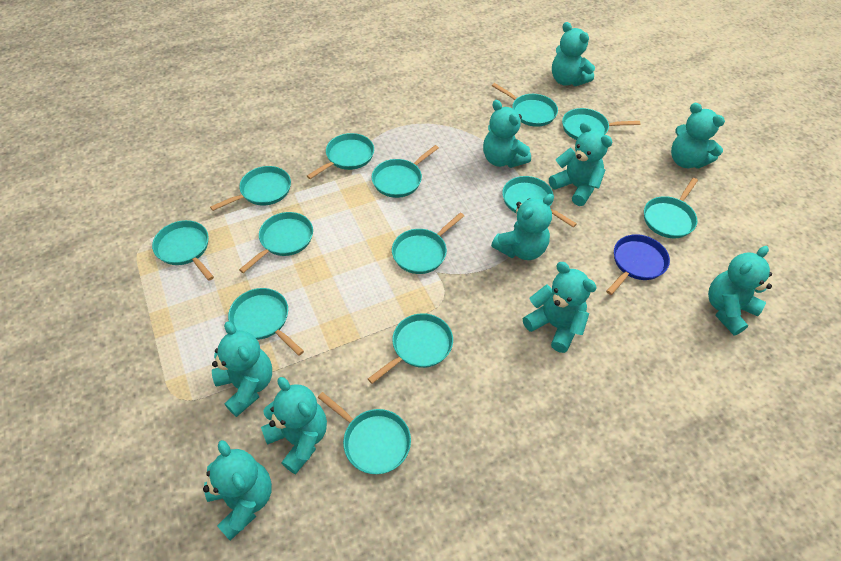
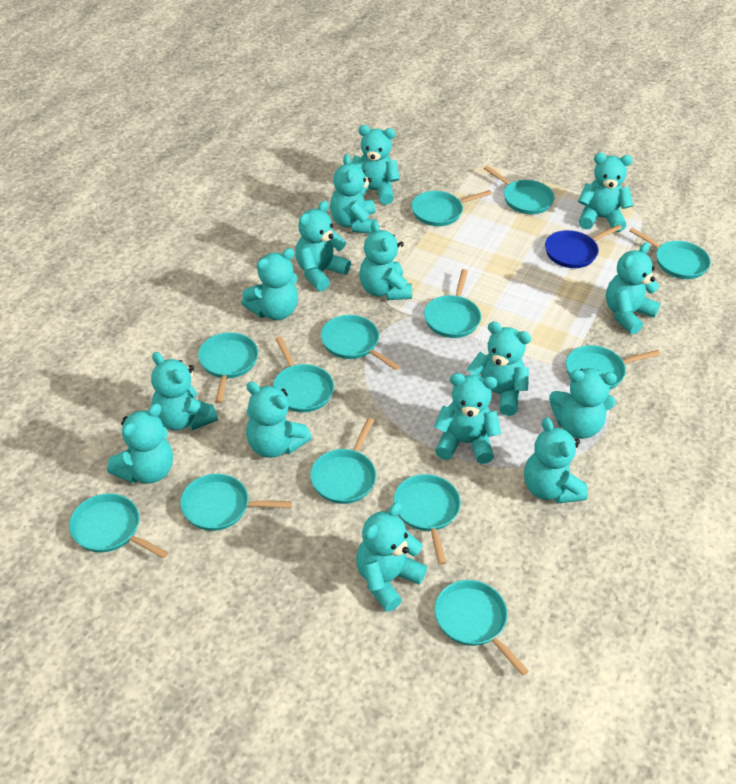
turquoise teddy bear: 10 -> 15

